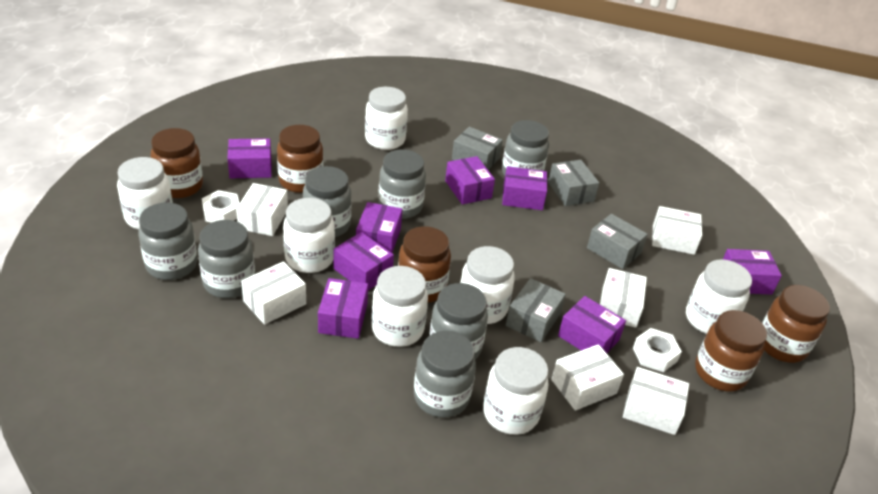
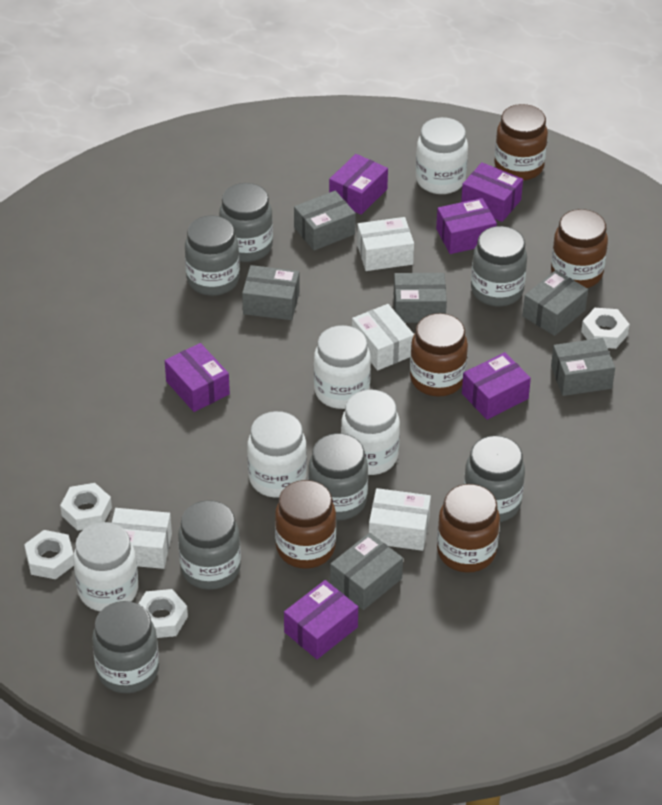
grey box: 4 -> 6
purple box: 8 -> 6
white box: 6 -> 4
white jar: 7 -> 5
white nut: 2 -> 4

